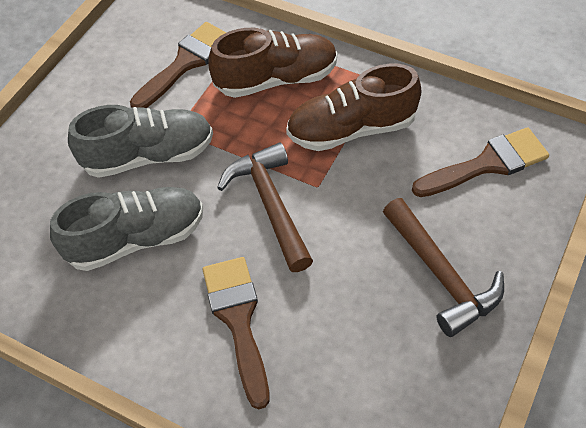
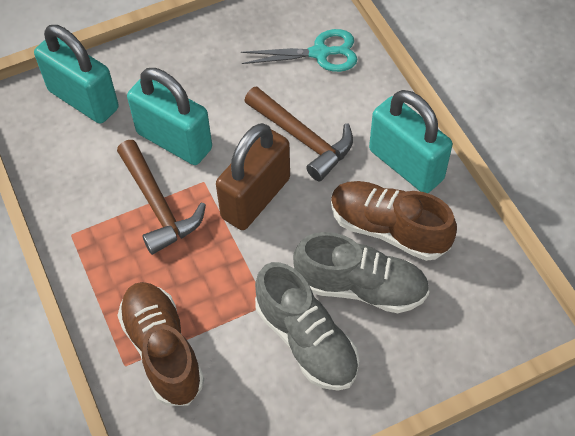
brown brush: 3 -> 0
brown padlock: 0 -> 1
turquoise padlock: 0 -> 3
turquoise scissors: 0 -> 1

